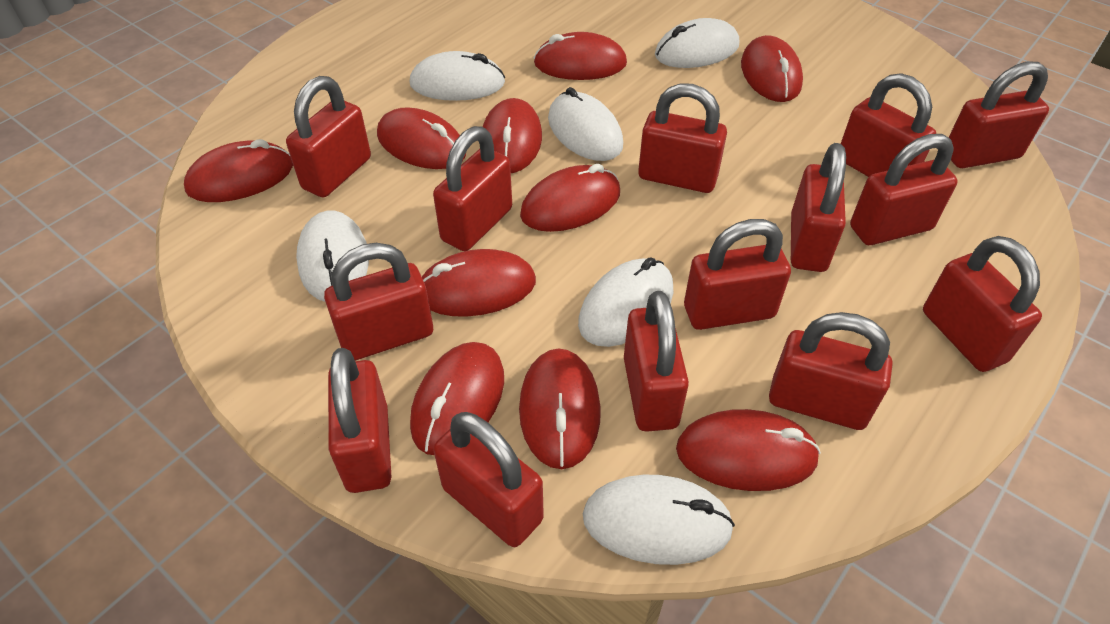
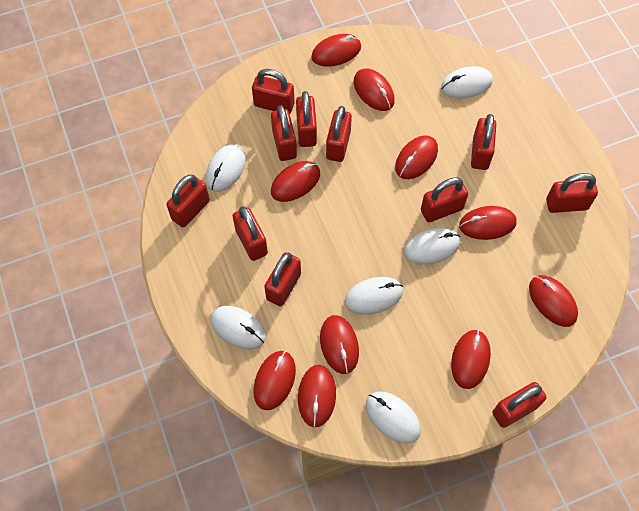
red padlock: 14 -> 11

